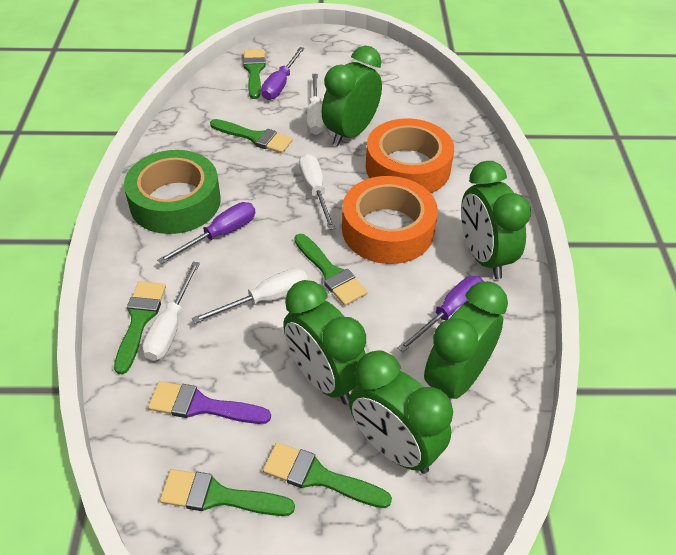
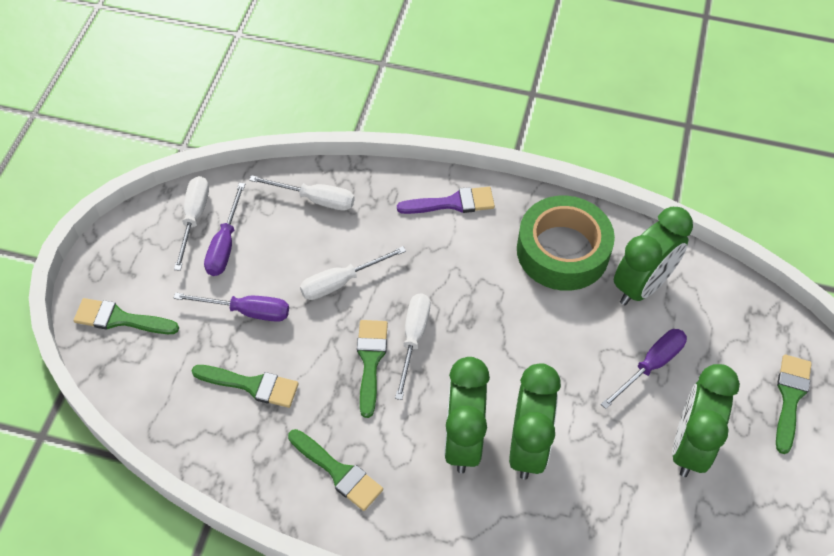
green brush: 6 -> 5
green clock: 5 -> 4
orange tape: 2 -> 0

